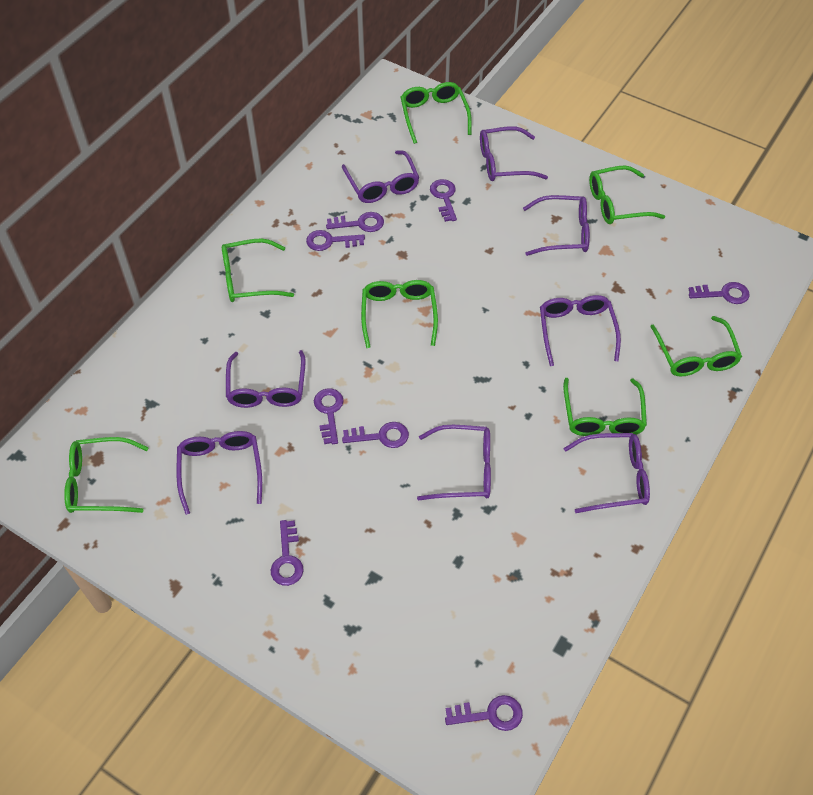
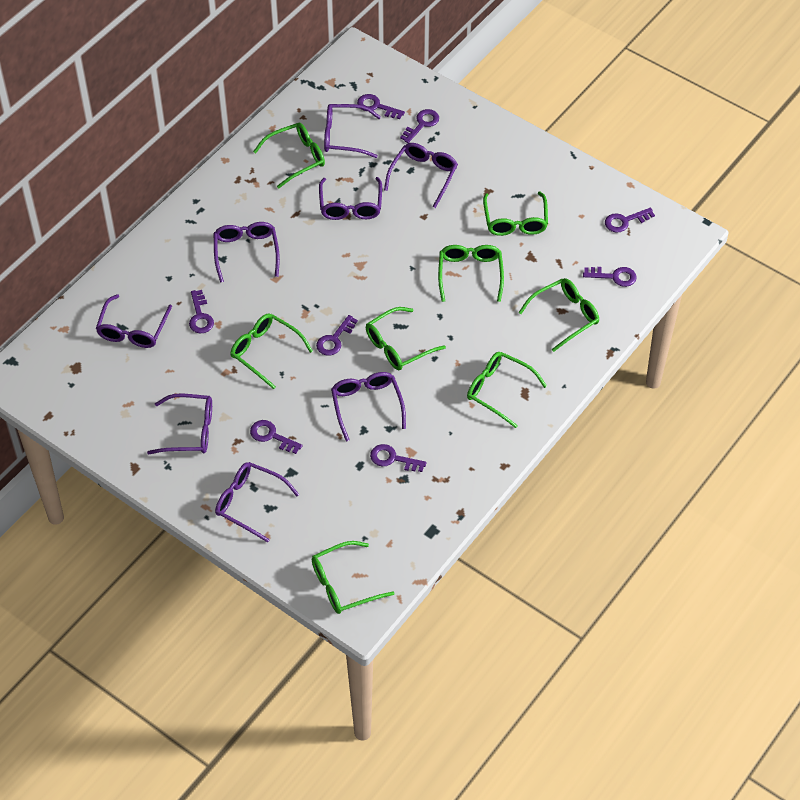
green glasses: 7 -> 8

